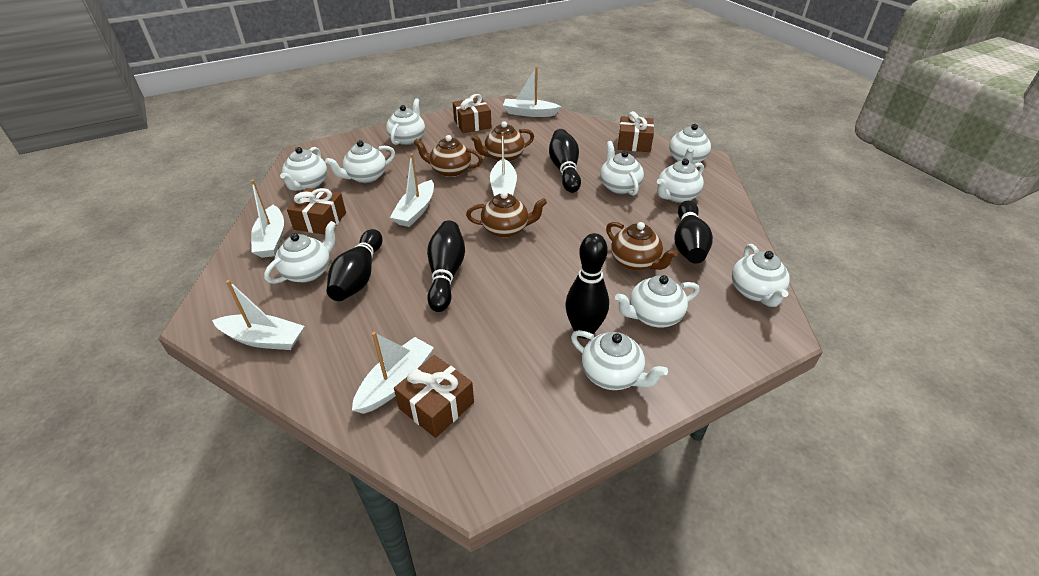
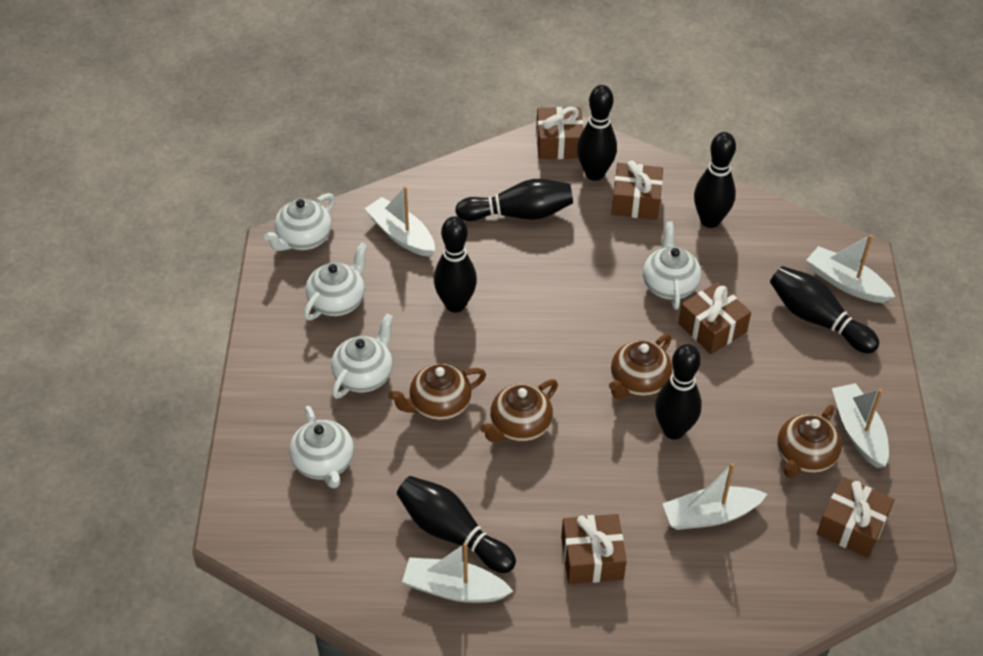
black bowling pin: 5 -> 7
brown gift: 4 -> 5
white boat: 6 -> 5
white teapot: 10 -> 5

